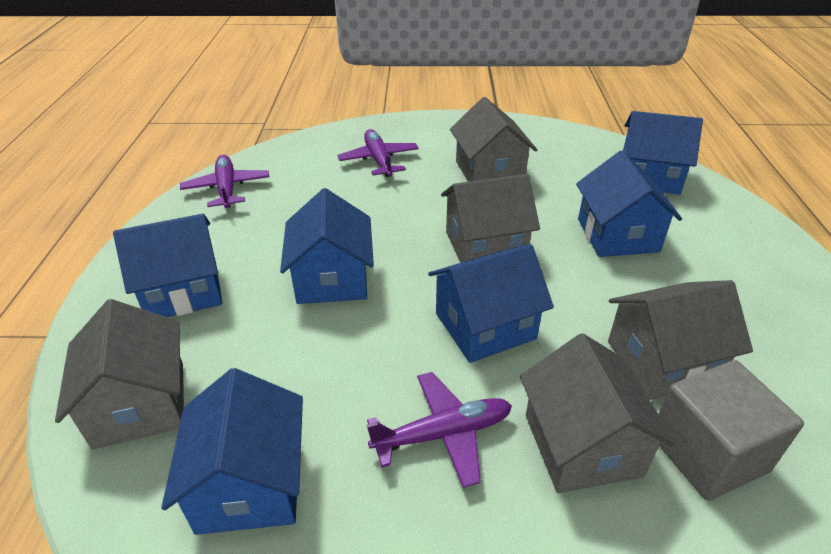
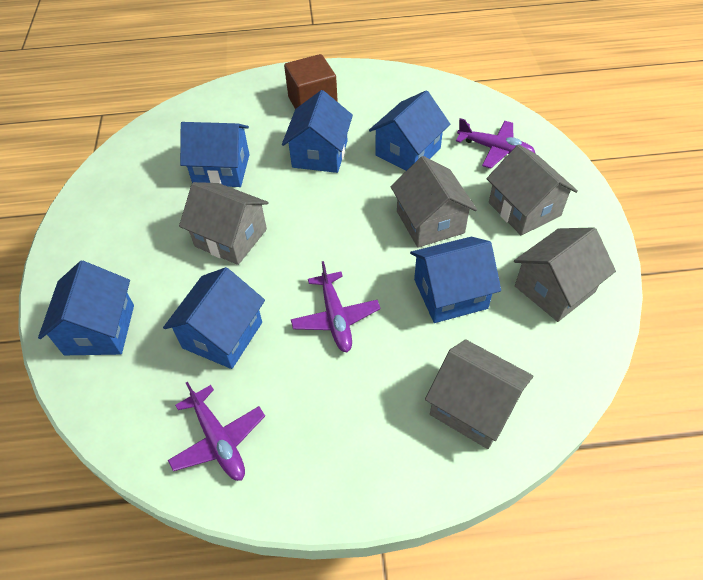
brown cube: 0 -> 1
grey cube: 1 -> 0

